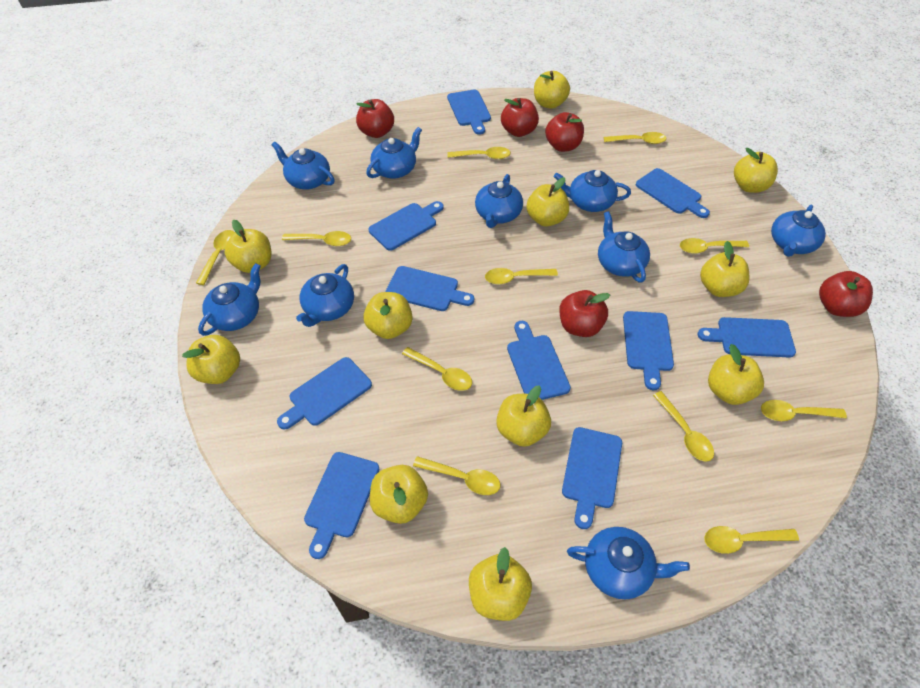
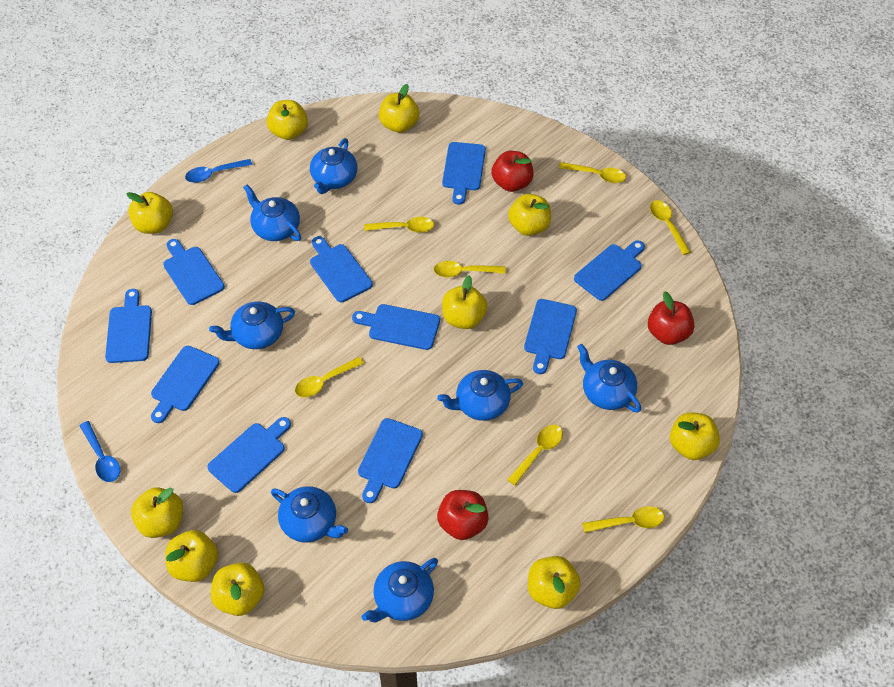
blue spoon: 0 -> 2
blue teapot: 9 -> 7
red apple: 5 -> 3
yellow apple: 11 -> 10
yellow spoon: 11 -> 7

